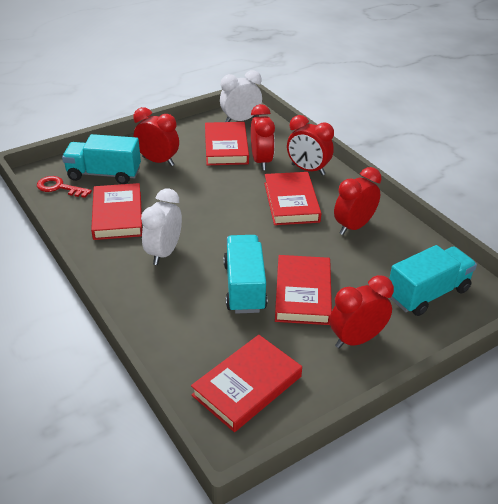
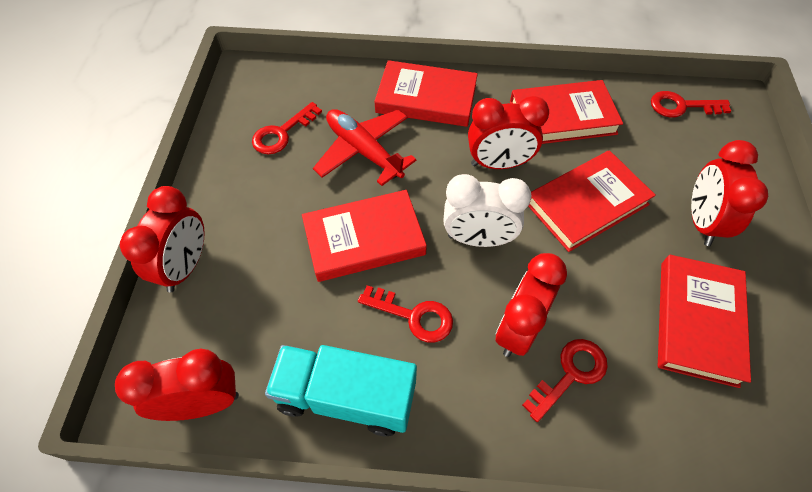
red key: 1 -> 4
red plane: 0 -> 1
turquoise truck: 3 -> 1
white clock: 2 -> 1

